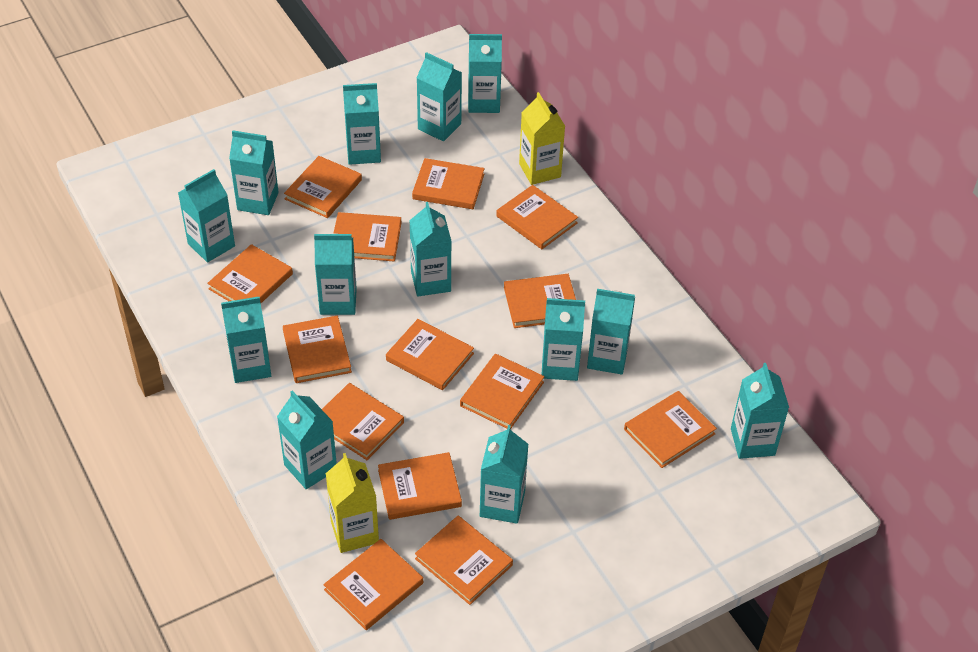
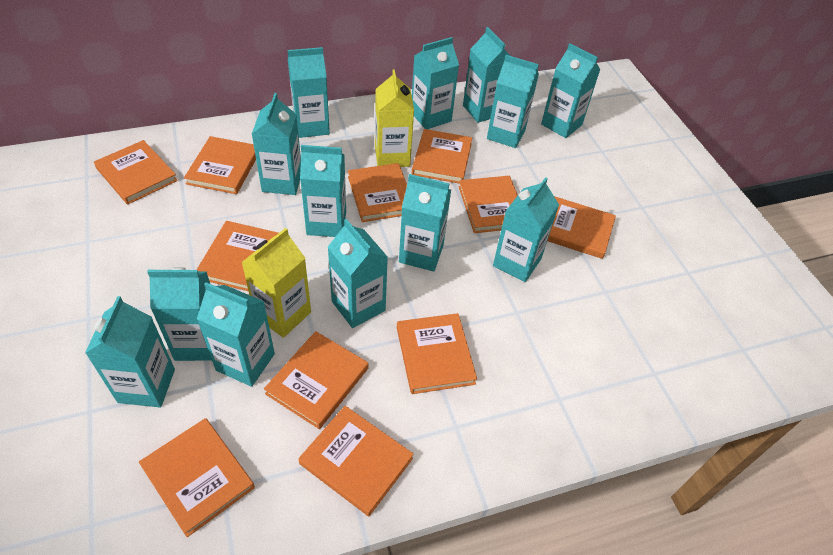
orange book: 14 -> 11

